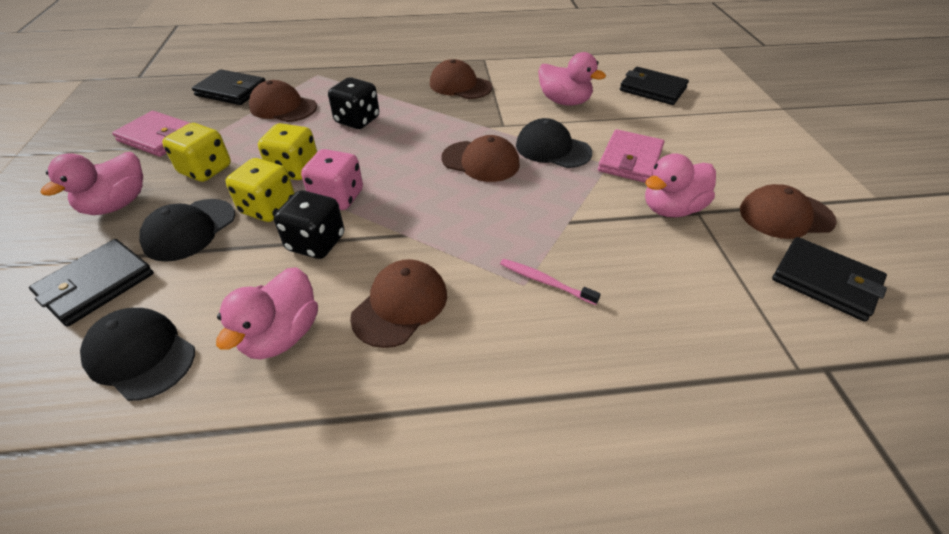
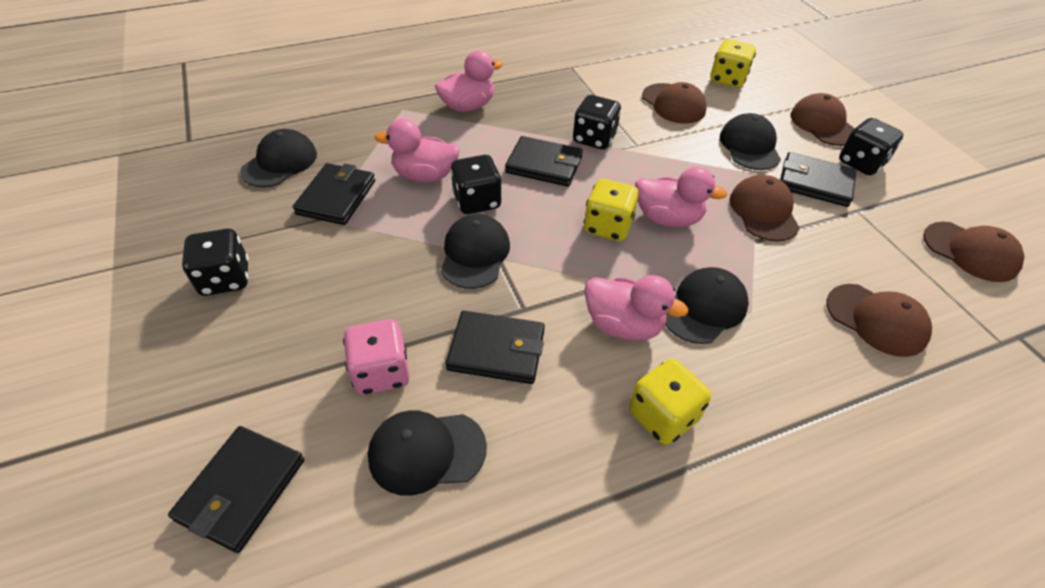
black cap: 3 -> 5
black dice: 2 -> 4
black wallet: 4 -> 5
pink toothbrush: 1 -> 0
pink wallet: 2 -> 0

